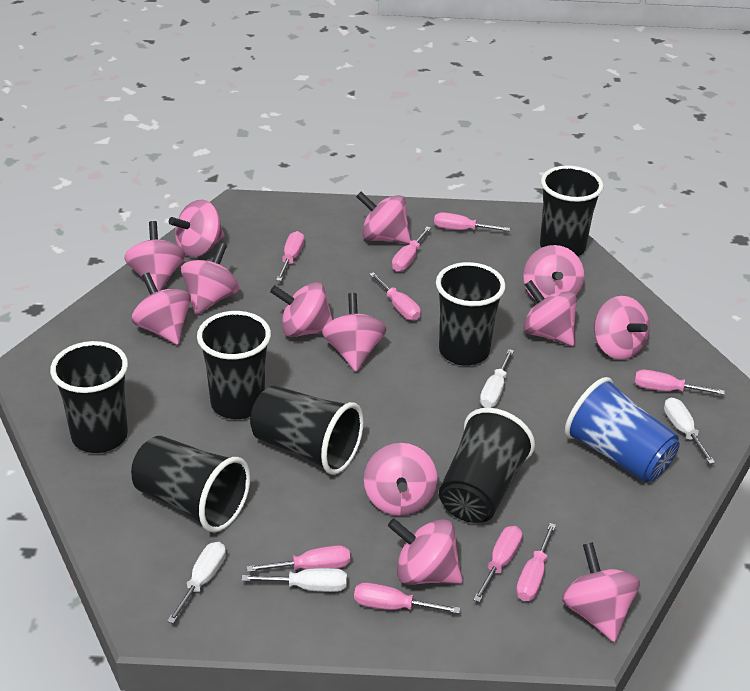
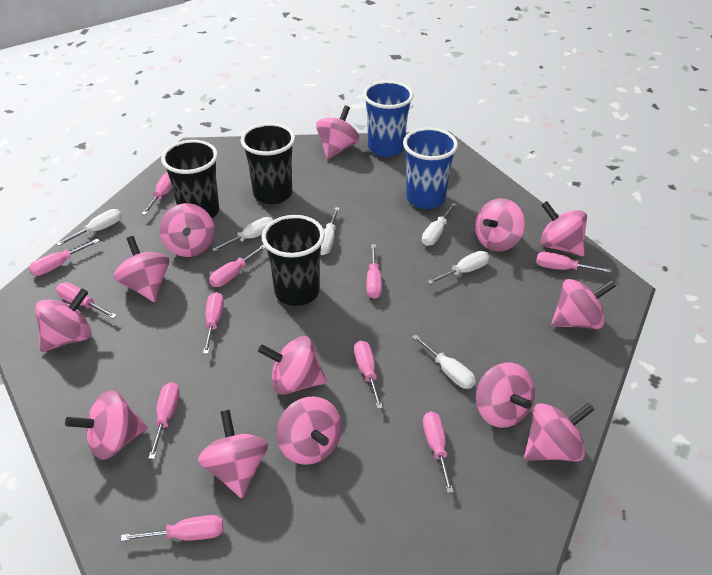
black cup: 7 -> 3
blue cup: 1 -> 2
pink screwdriver: 9 -> 11
white screwdriver: 4 -> 6

